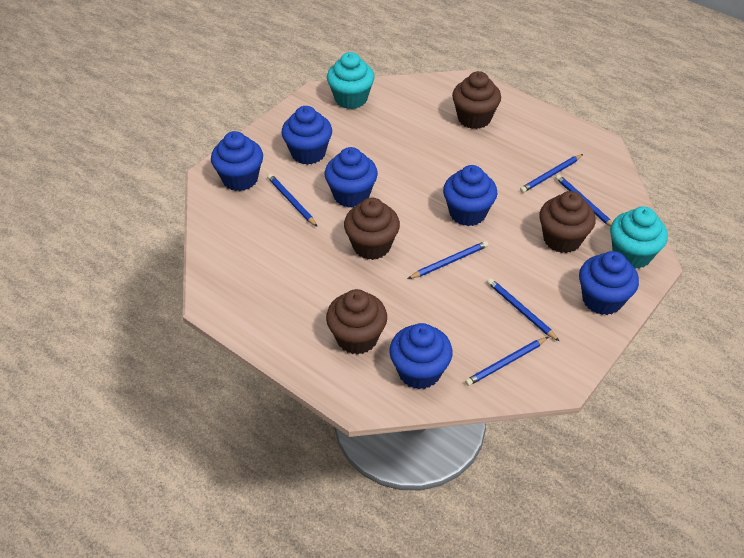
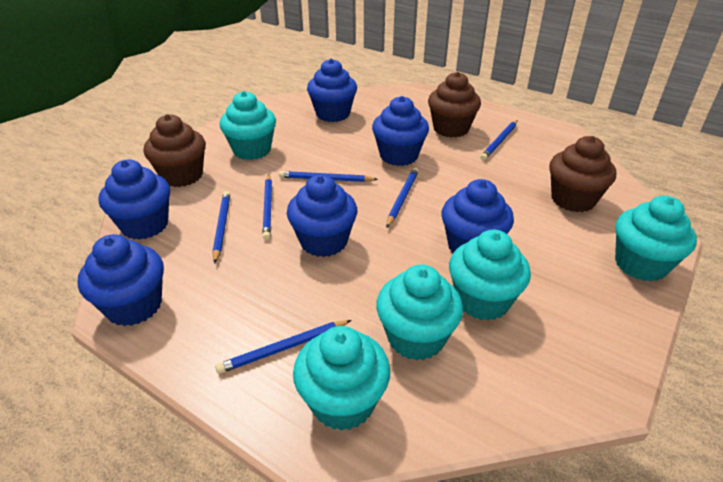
brown cupcake: 4 -> 3
turquoise cupcake: 2 -> 5

